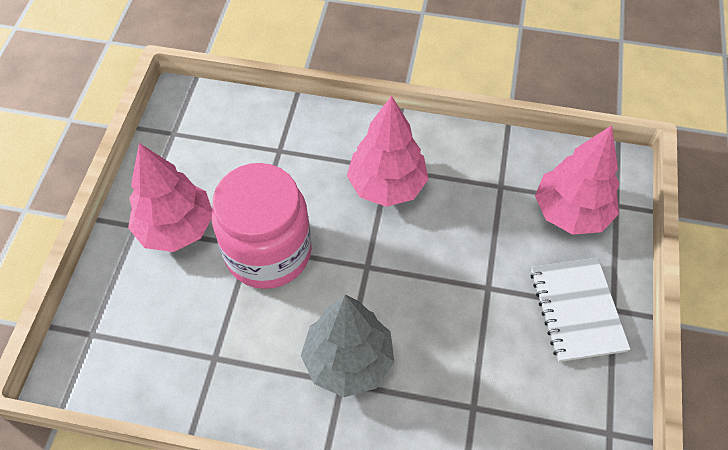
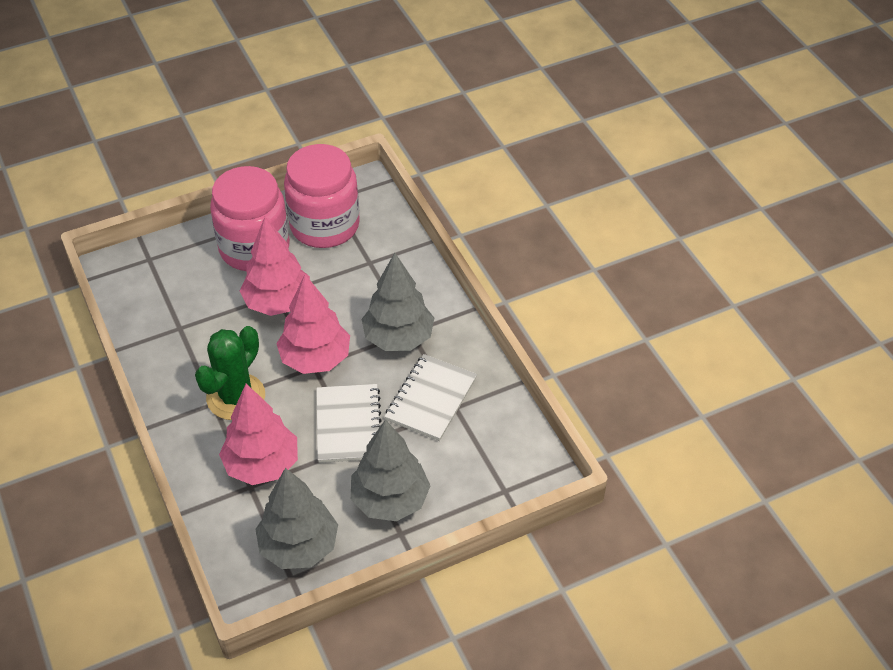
green cactus: 0 -> 1
grey tree: 1 -> 3
pink jar: 1 -> 2
white notebook: 1 -> 2

